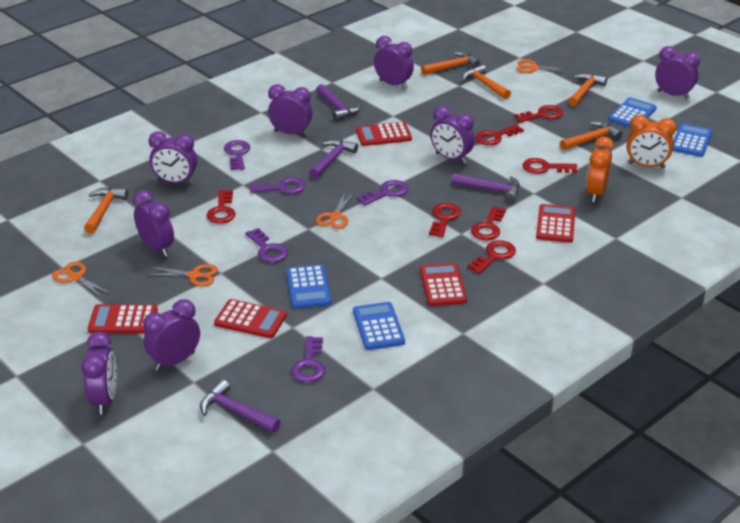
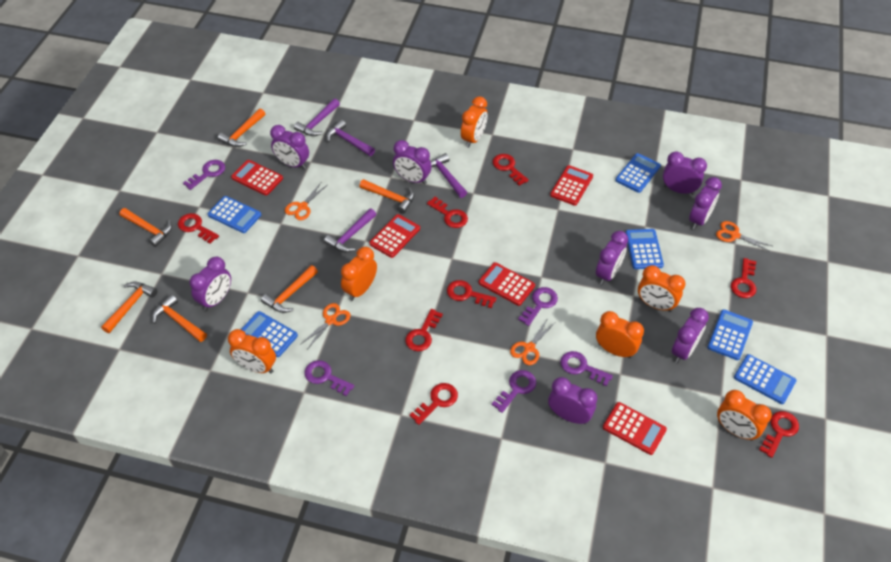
blue calculator: 4 -> 6
orange clock: 2 -> 6
orange hammer: 5 -> 6
red key: 7 -> 8

